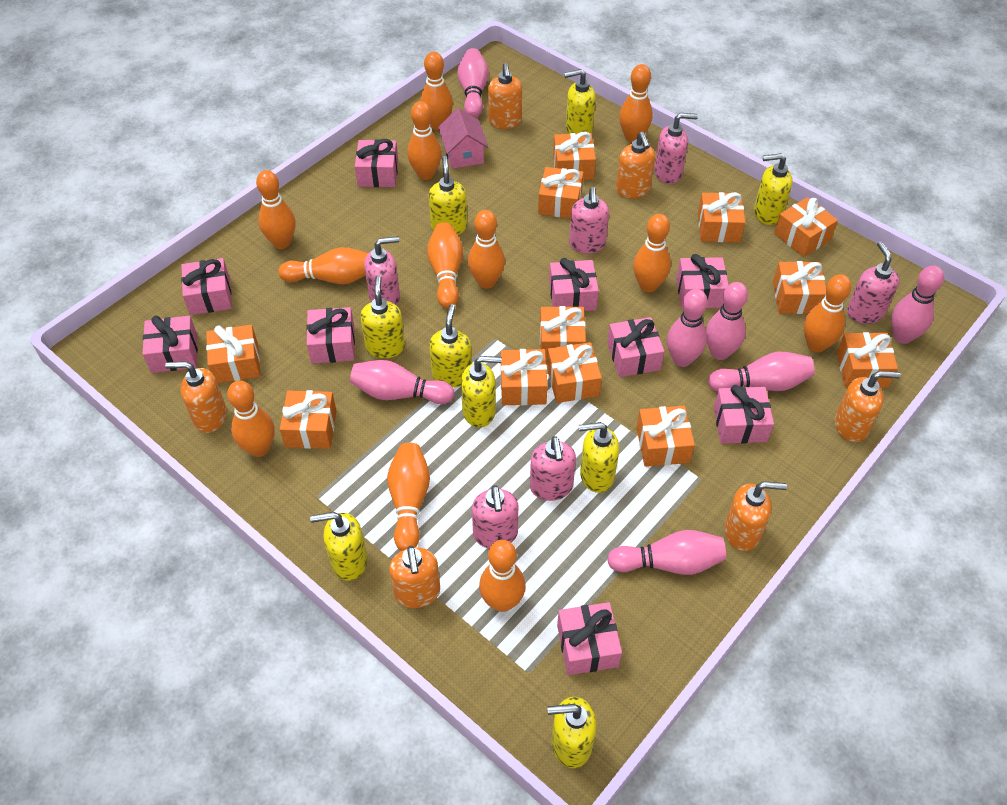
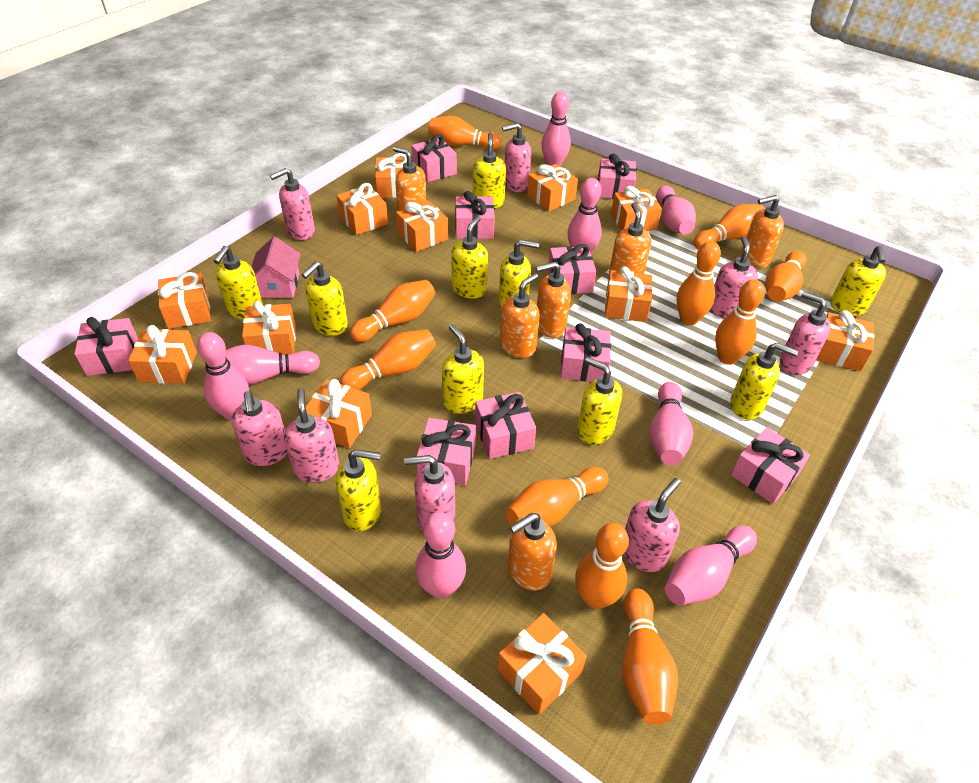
orange bowling pin: 12 -> 10
pink bowling pin: 7 -> 8
pink soap dispenser: 6 -> 8
yellow soap dispenser: 9 -> 10

